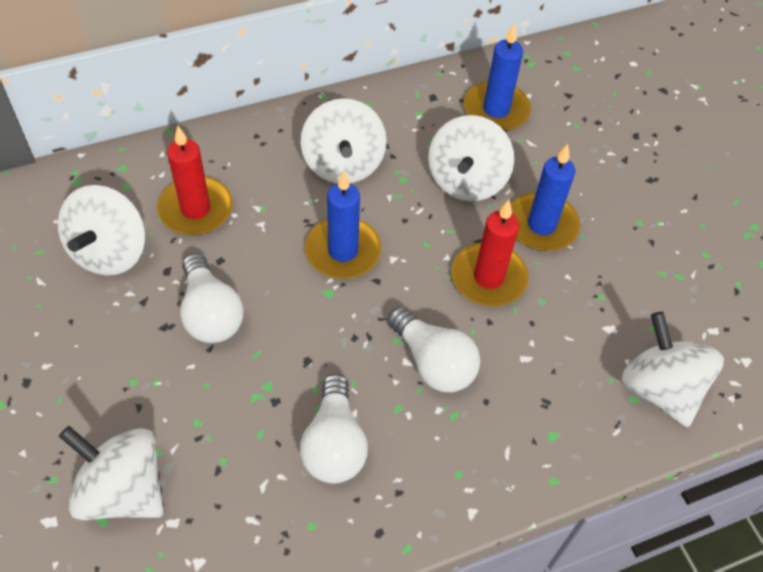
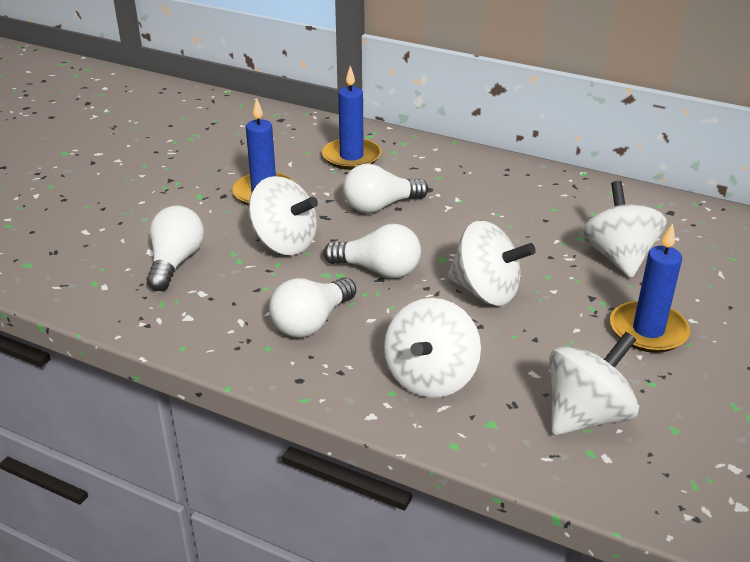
red candle: 2 -> 0
white light bulb: 3 -> 4

